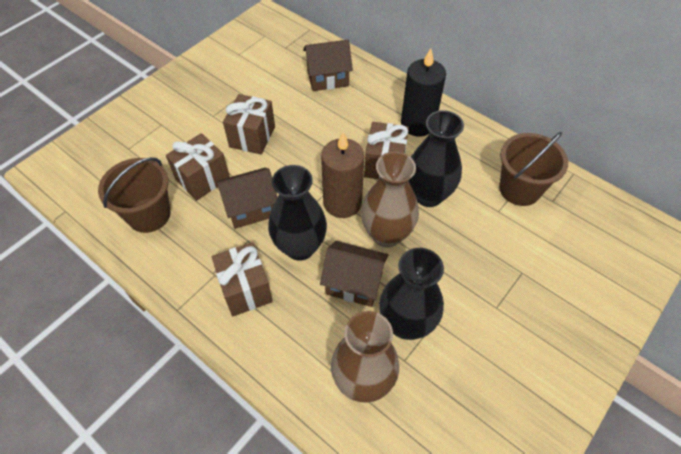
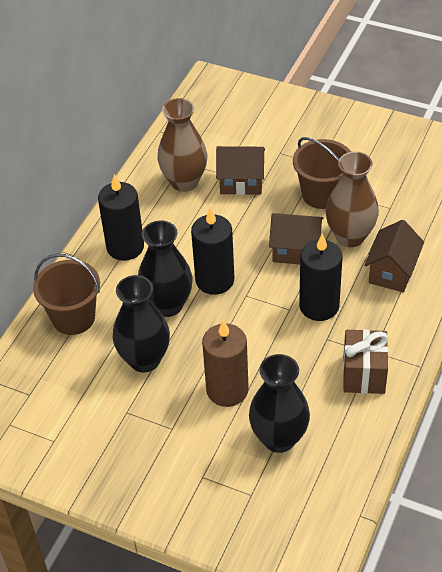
black candle: 1 -> 3
brown gift: 4 -> 1

